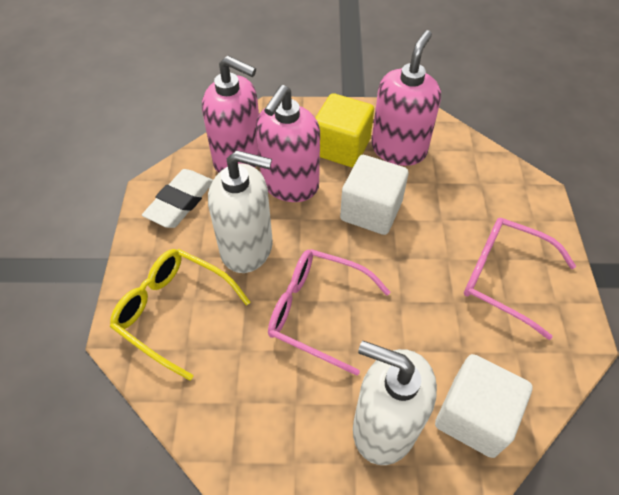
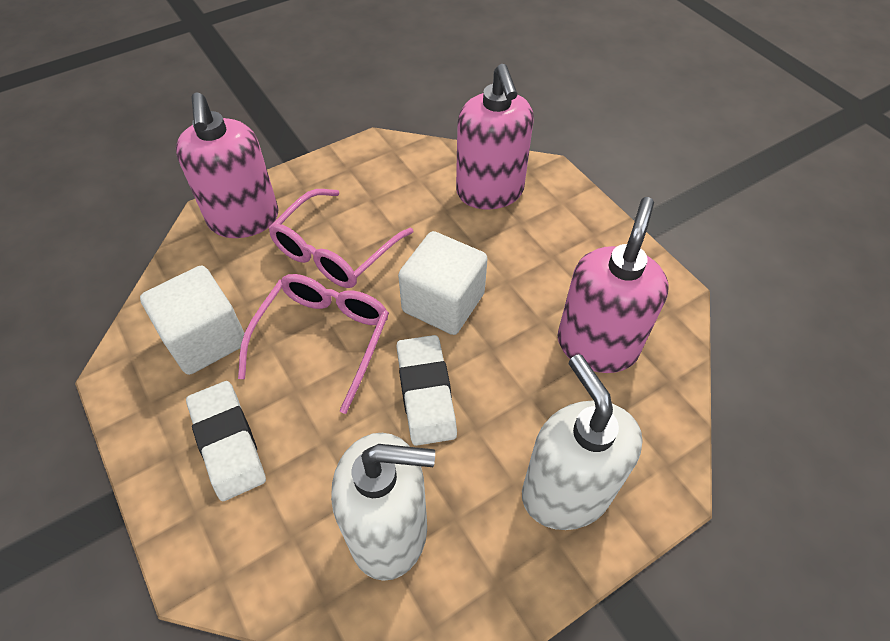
white eraser: 1 -> 2
yellow cube: 1 -> 0
yellow glasses: 1 -> 0

